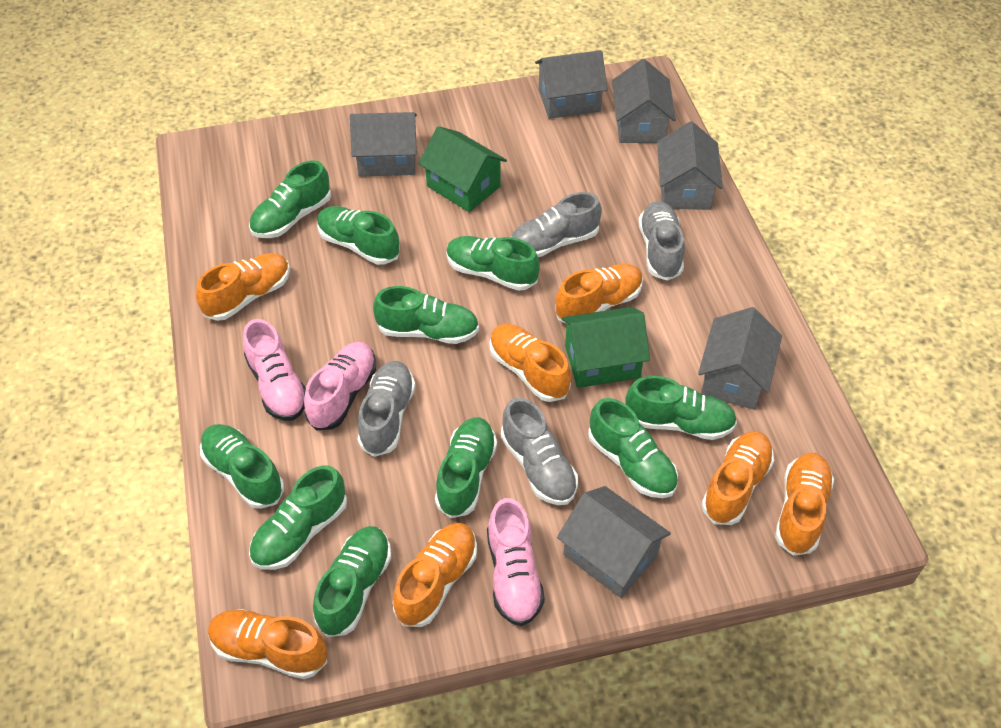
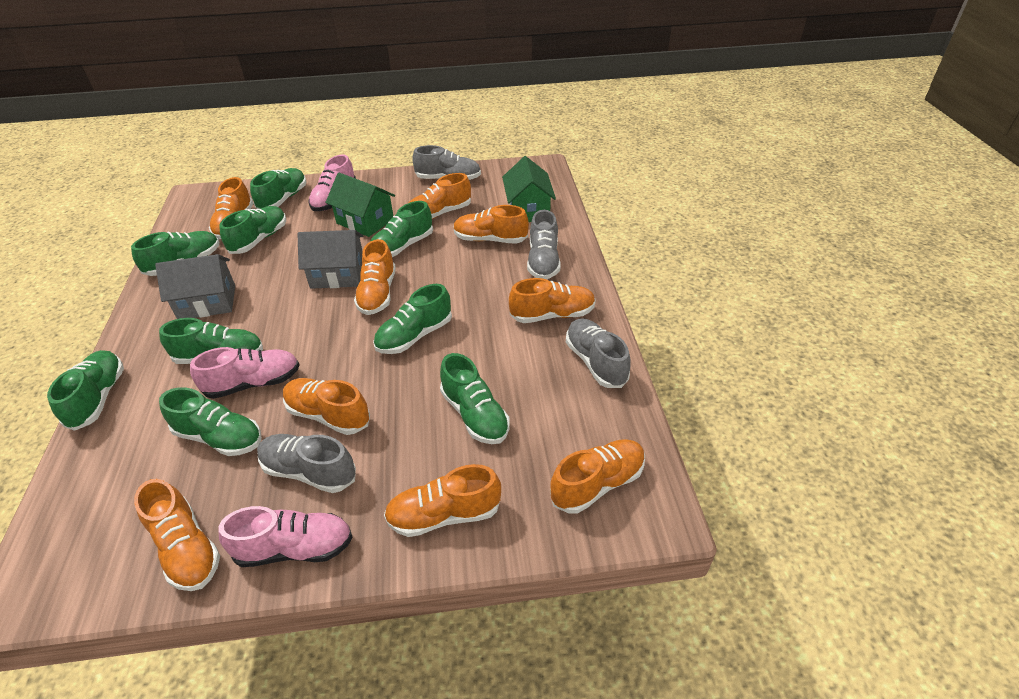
green shoe: 10 -> 9
grey house: 6 -> 2
orange shoe: 7 -> 9

